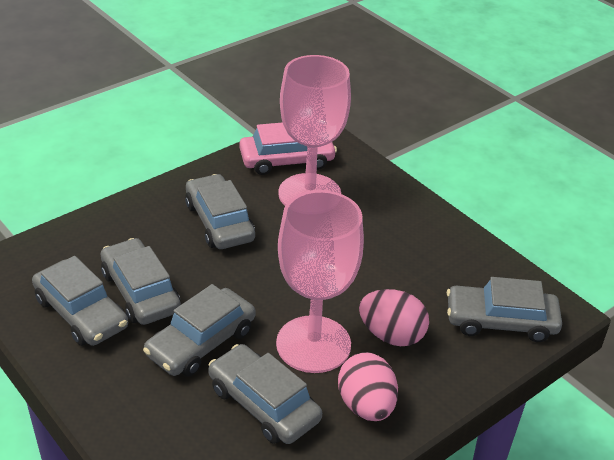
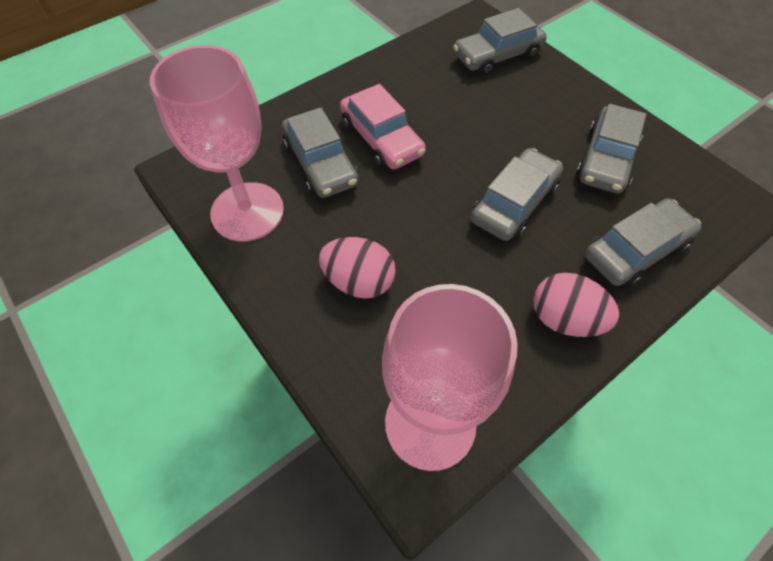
grey car: 6 -> 5

